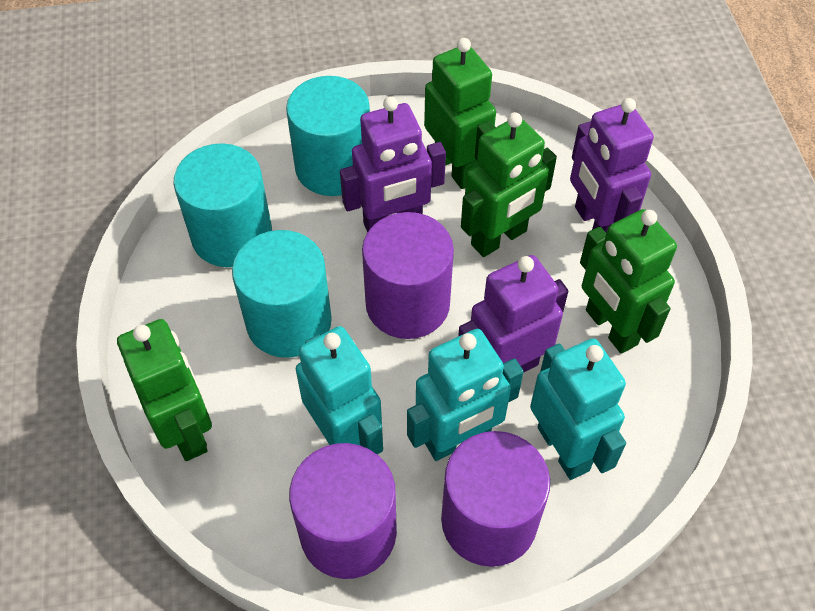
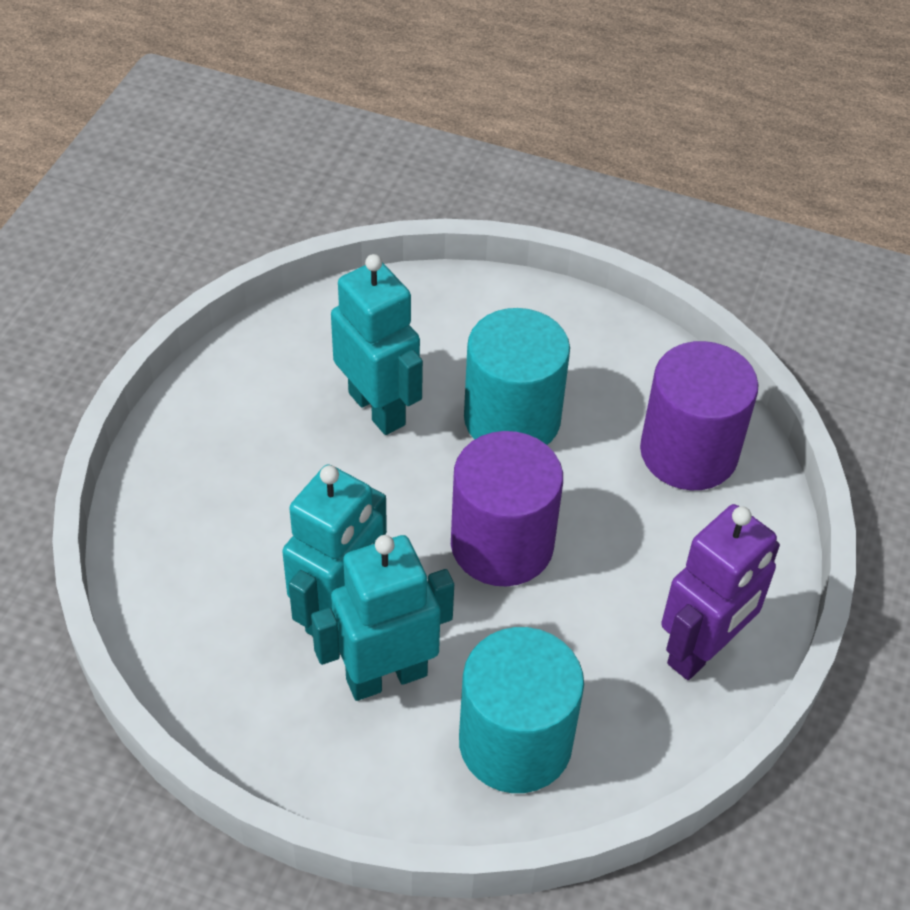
green robot: 4 -> 0
purple cylinder: 3 -> 2
purple robot: 3 -> 1
turquoise cylinder: 3 -> 2

